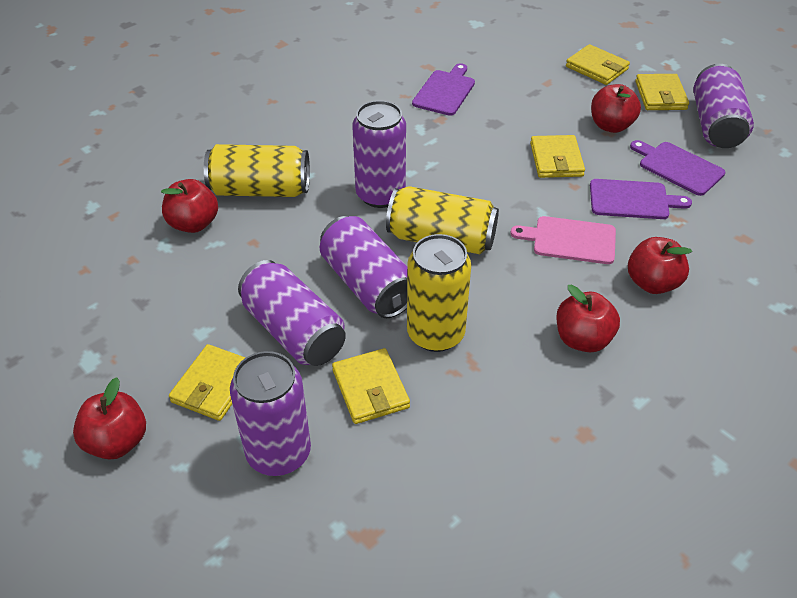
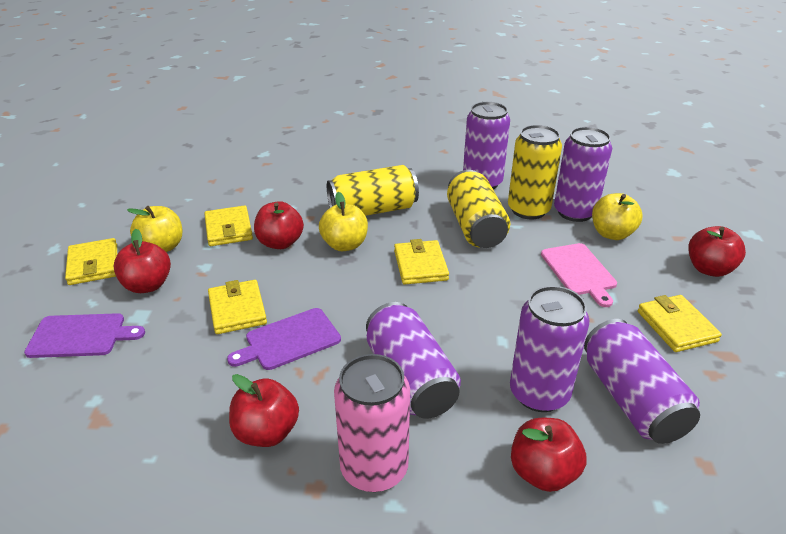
pink can: 0 -> 1
purple cutting board: 3 -> 2
yellow apple: 0 -> 3

